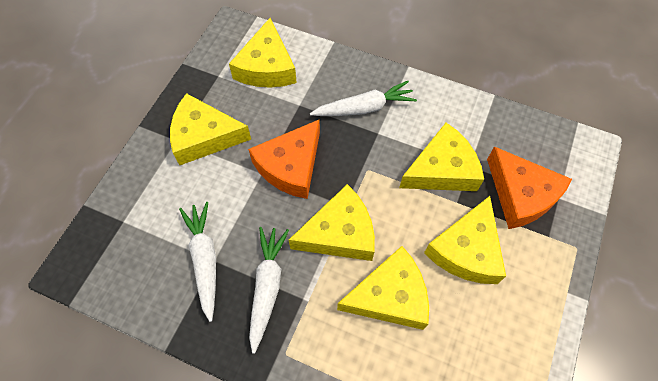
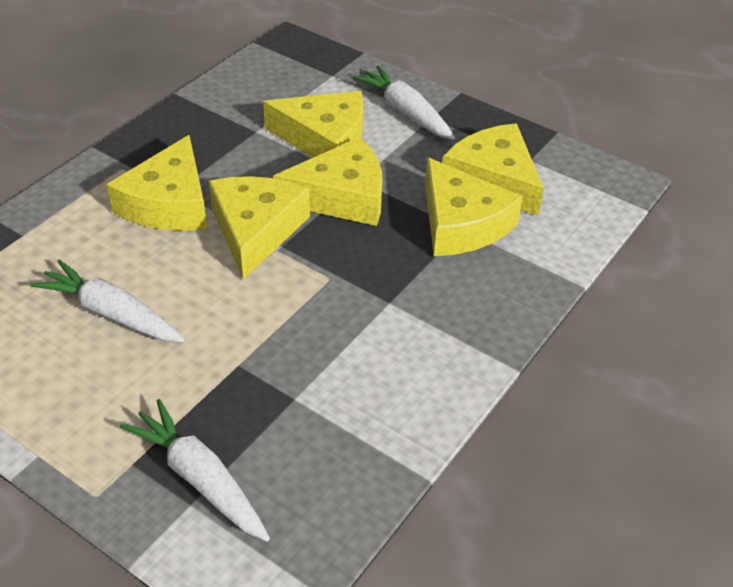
orange cheese: 2 -> 0

